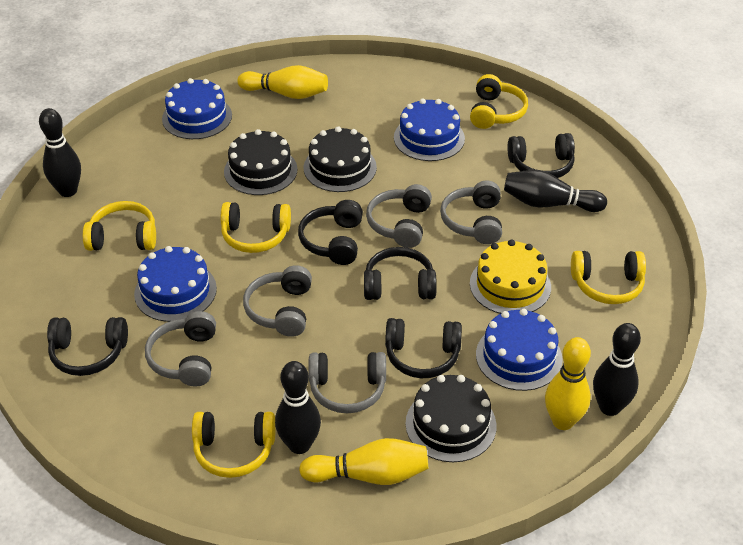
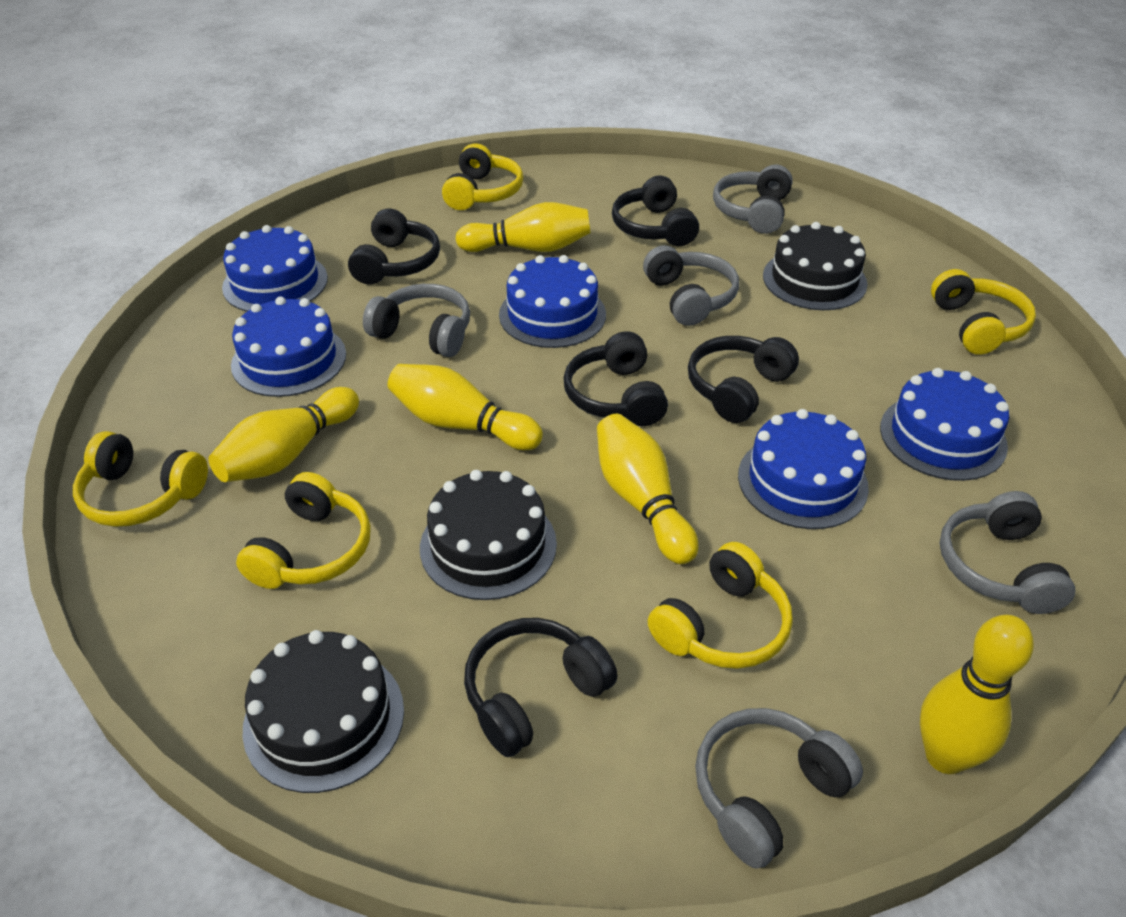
black bowling pin: 4 -> 0
blue cake: 4 -> 5
yellow bowling pin: 3 -> 5
yellow cake: 1 -> 0

